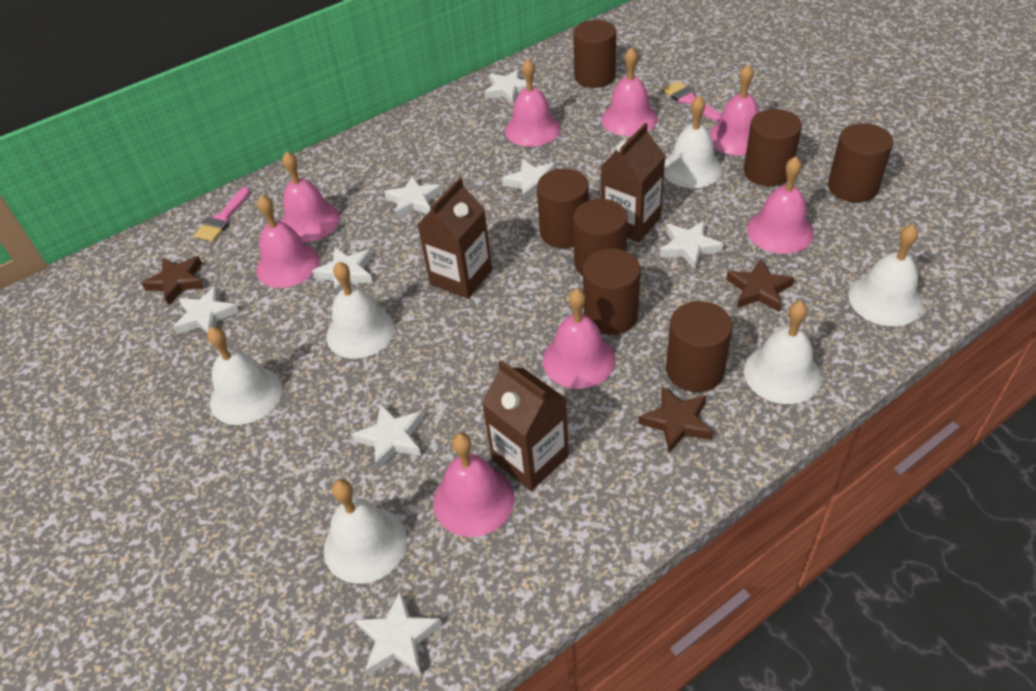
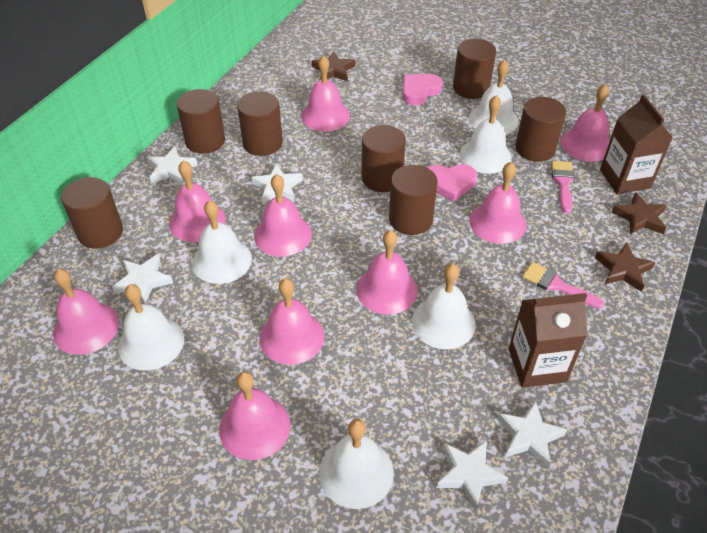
brown carton: 3 -> 2
pink bell: 8 -> 9
pink heart: 0 -> 2
white star: 8 -> 5

